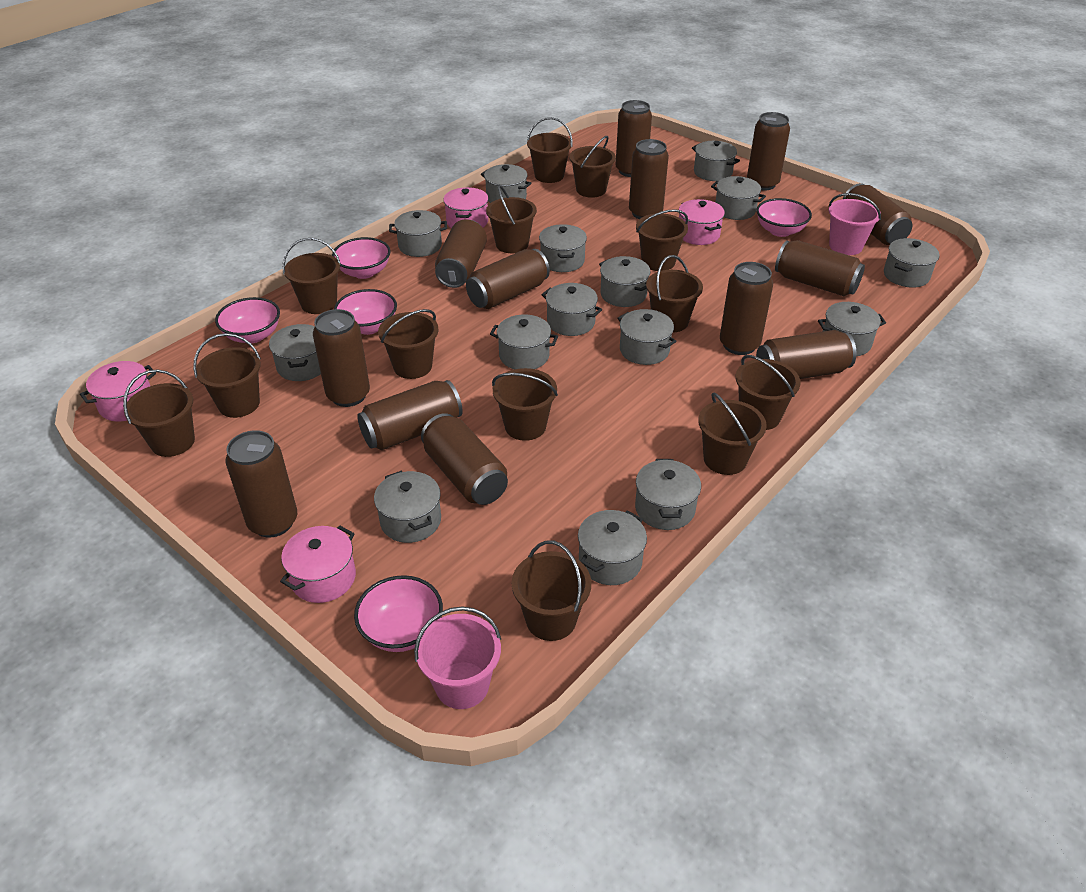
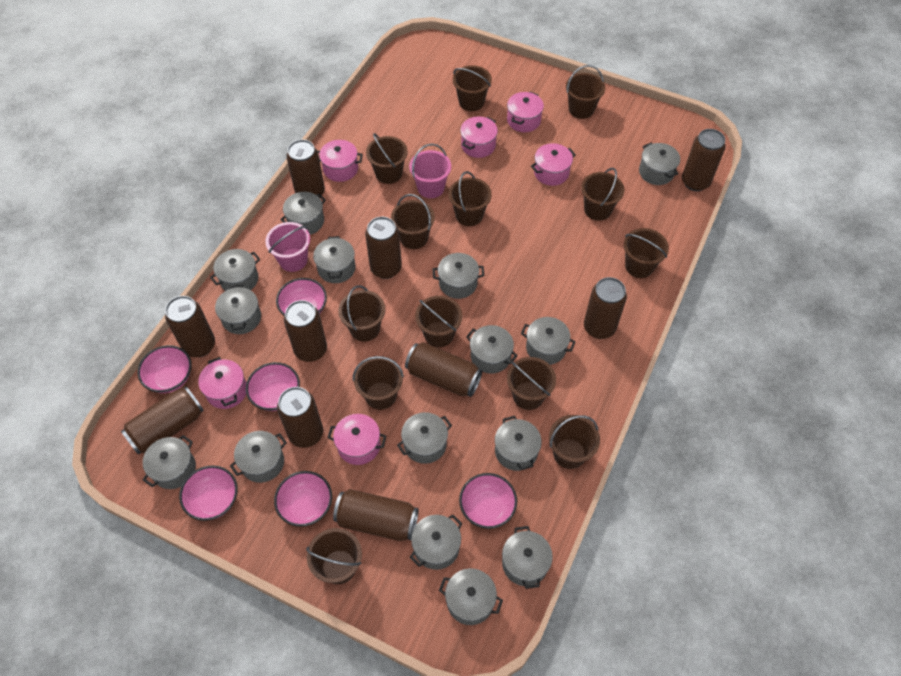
brown can: 13 -> 10
pink bowl: 5 -> 6
pink pot: 4 -> 6

